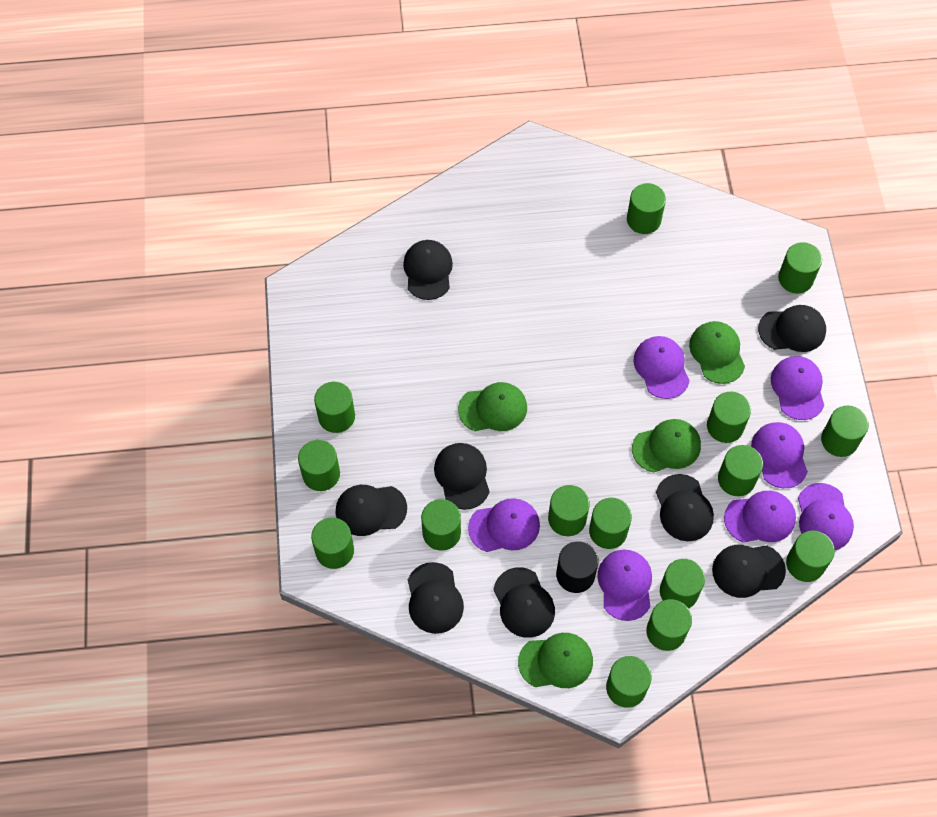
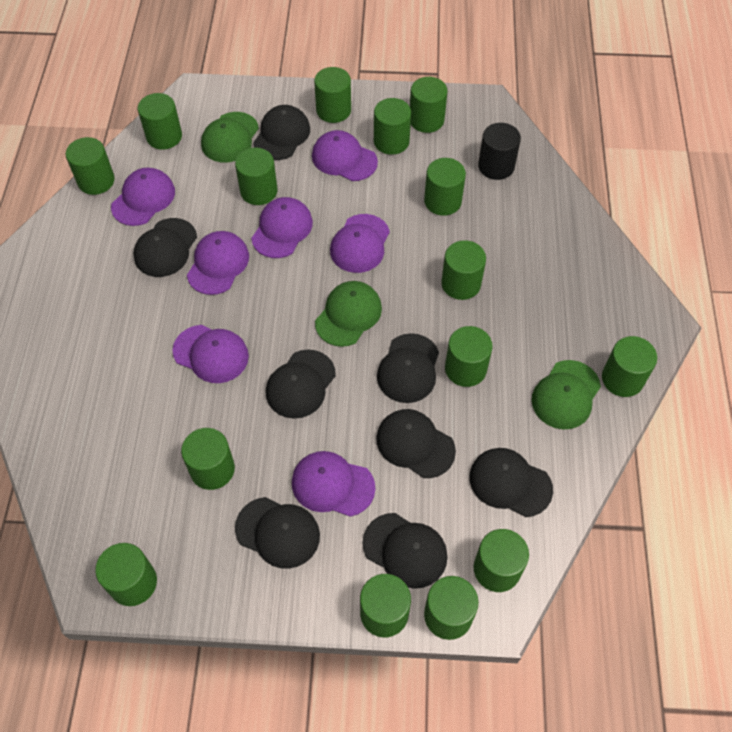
green cap: 4 -> 3

